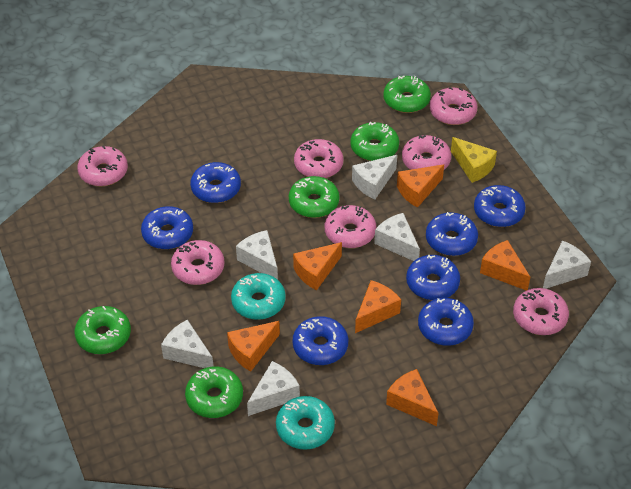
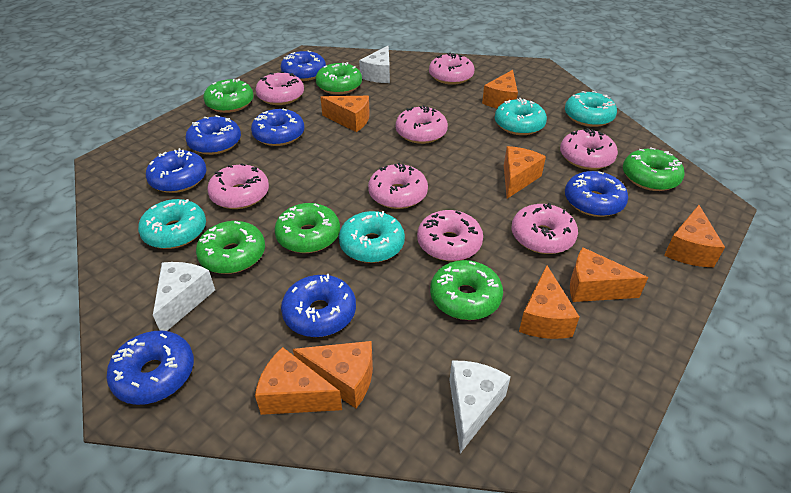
green donut: 5 -> 6
orange cheese: 6 -> 8
pink donut: 7 -> 8
turquoise donut: 2 -> 4
white cheese: 6 -> 3
yellow cheese: 1 -> 0

